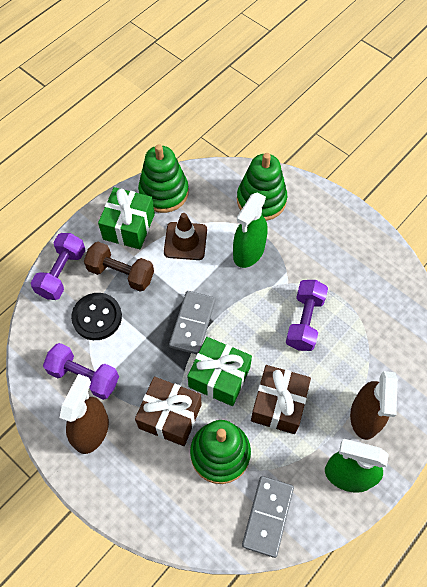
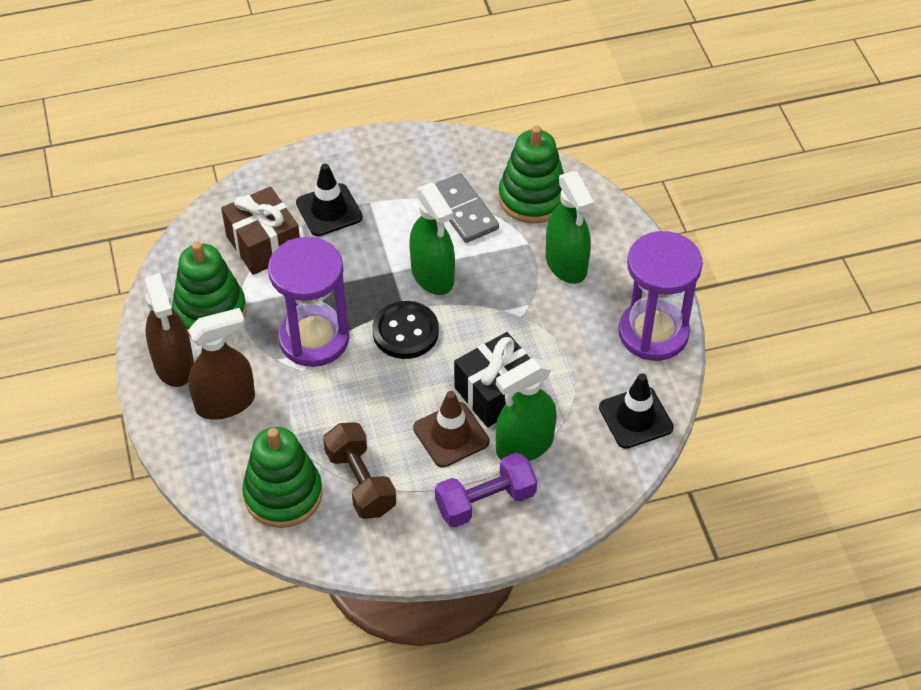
black gift: 0 -> 1
black traffic cone: 0 -> 2
brown gift: 2 -> 1
green gift: 2 -> 0
green spray bottle: 2 -> 3
grey domino: 2 -> 1
purple dumbbell: 3 -> 1
purple hourglass: 0 -> 2

